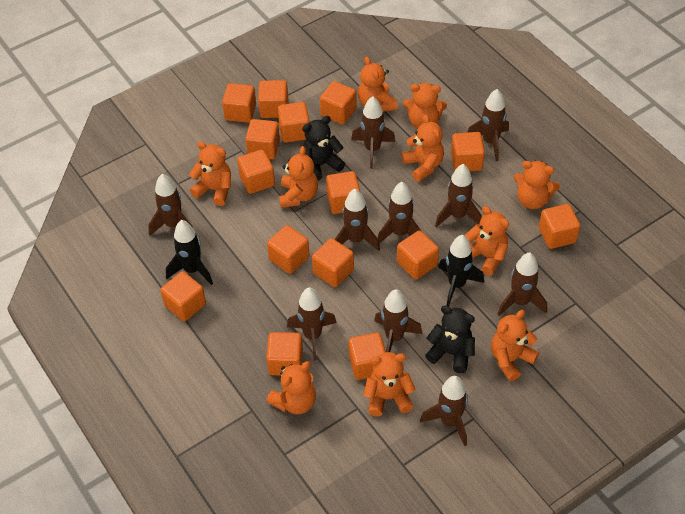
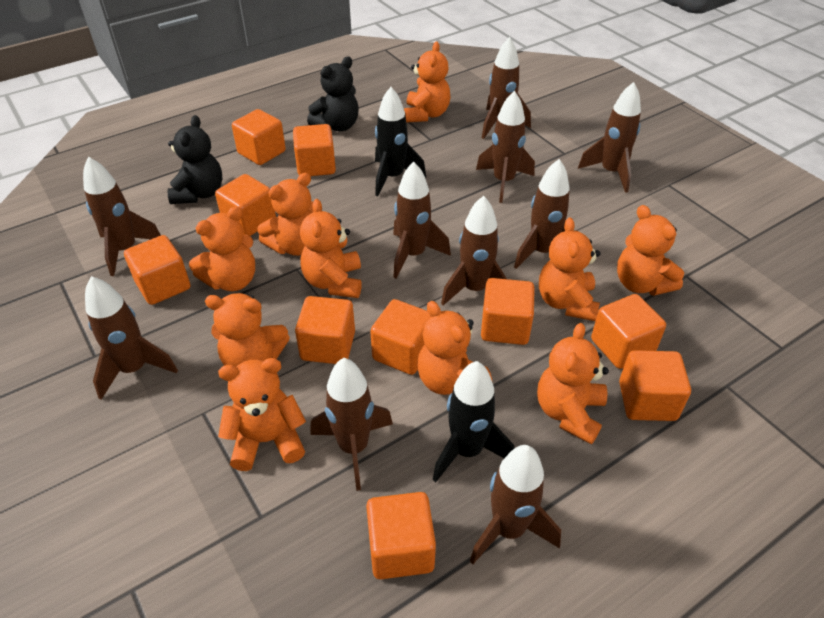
orange cube: 15 -> 10

